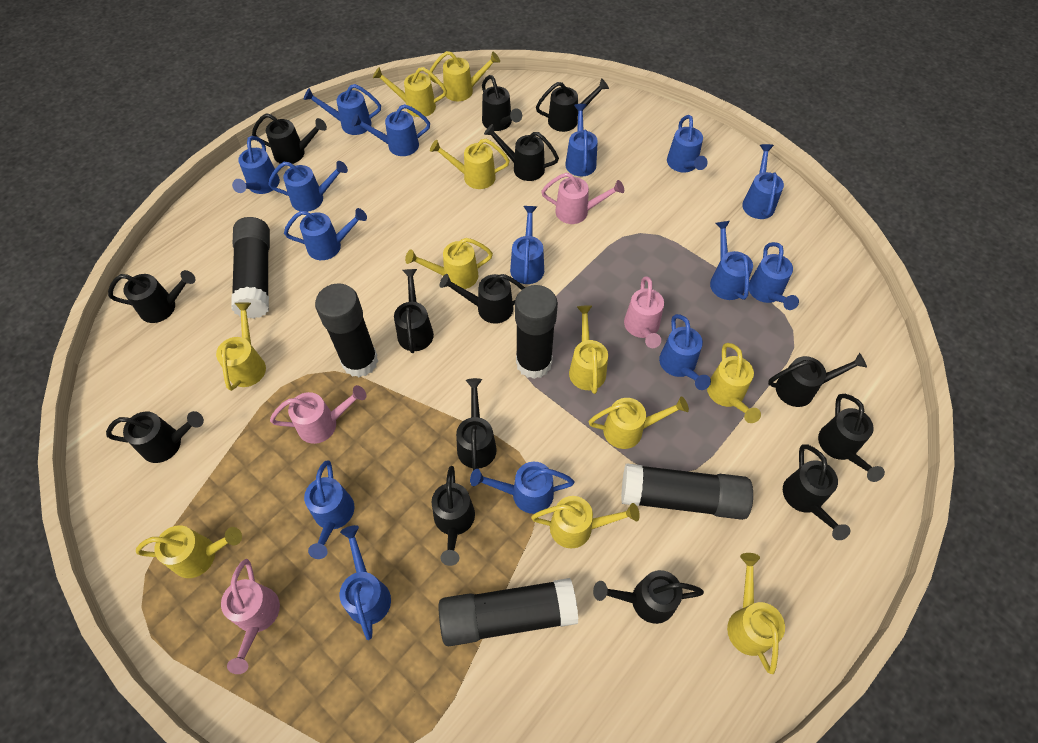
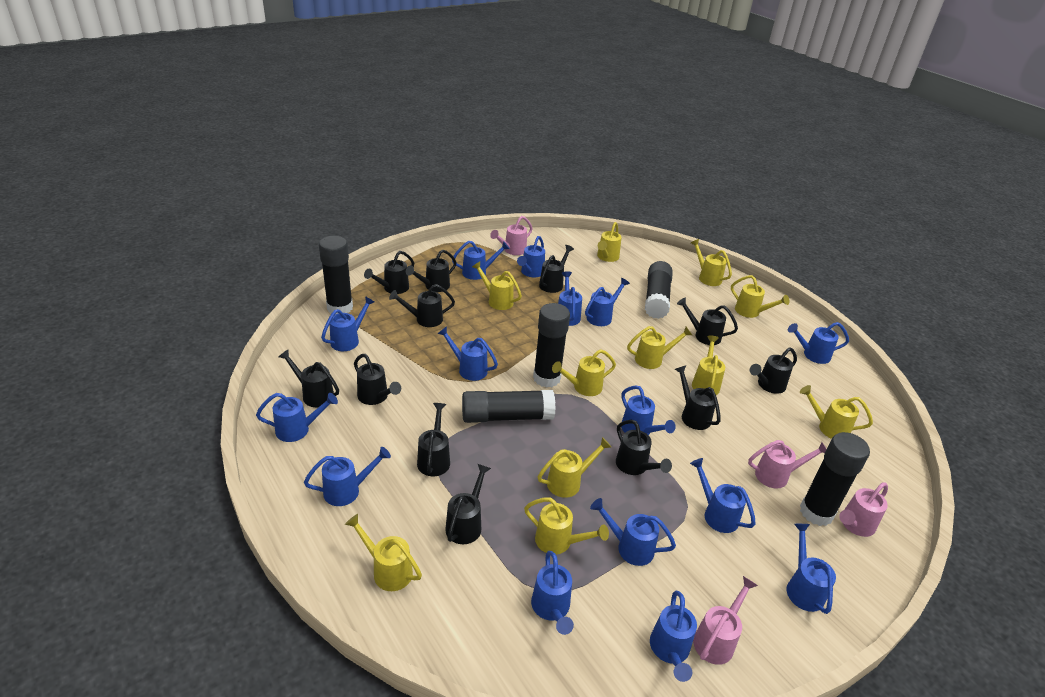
black watering can: 14 -> 12

